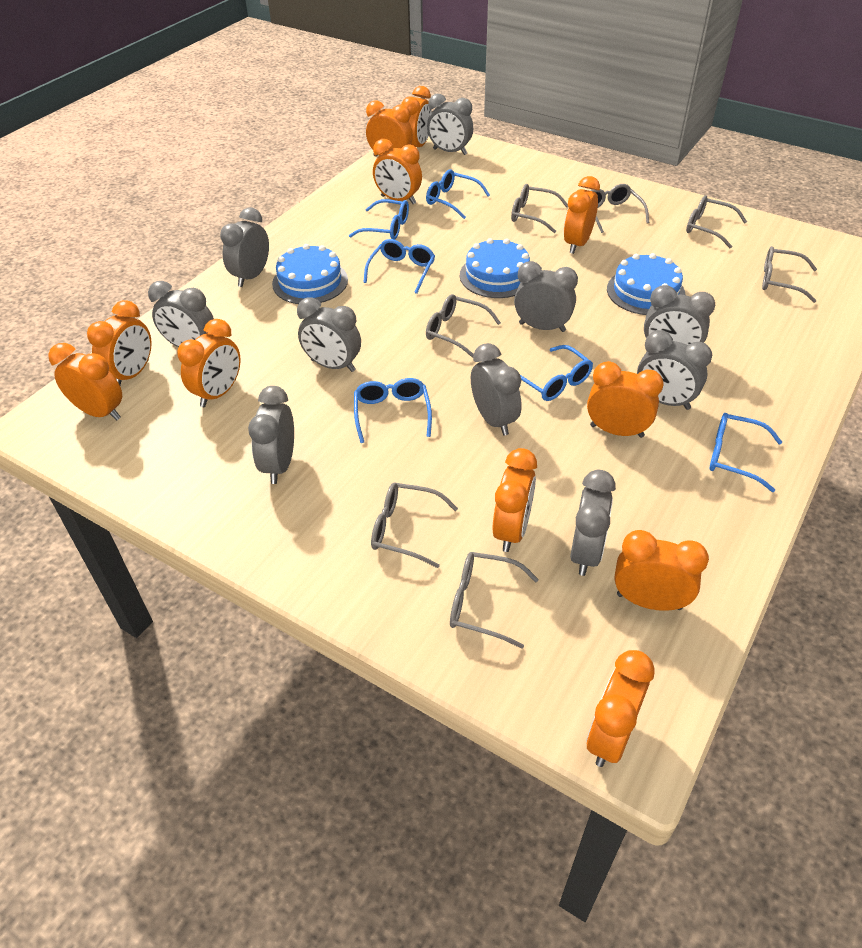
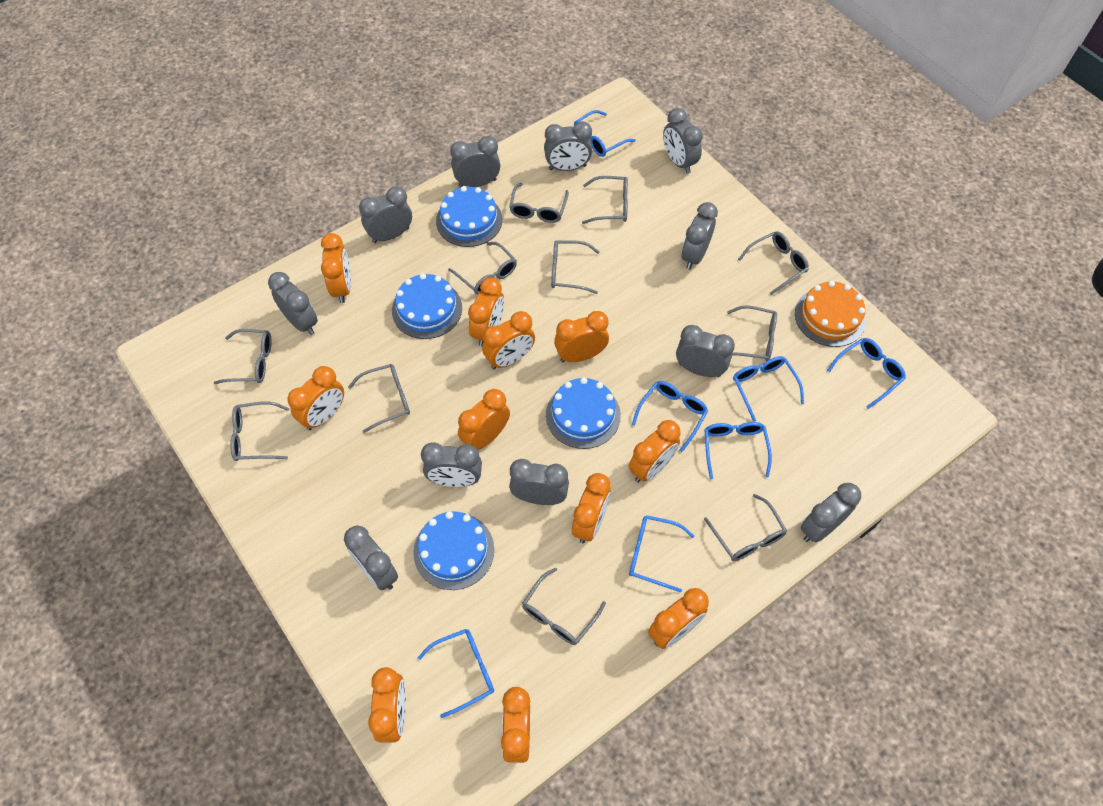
blue cake: 3 -> 4
blue glasses: 6 -> 7
grey clock: 10 -> 11
grey glasses: 7 -> 11
orange cake: 0 -> 1

